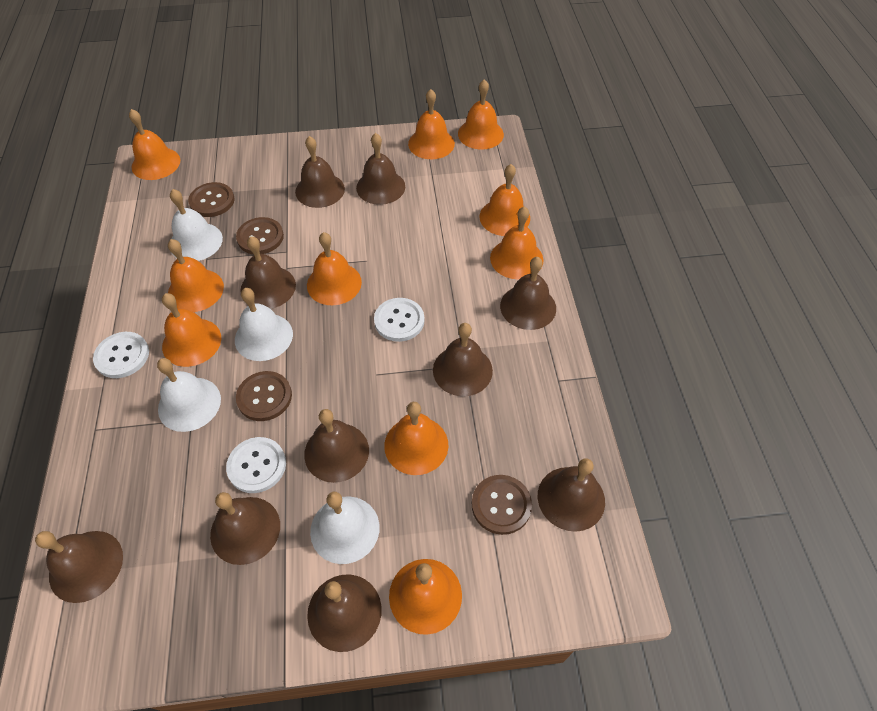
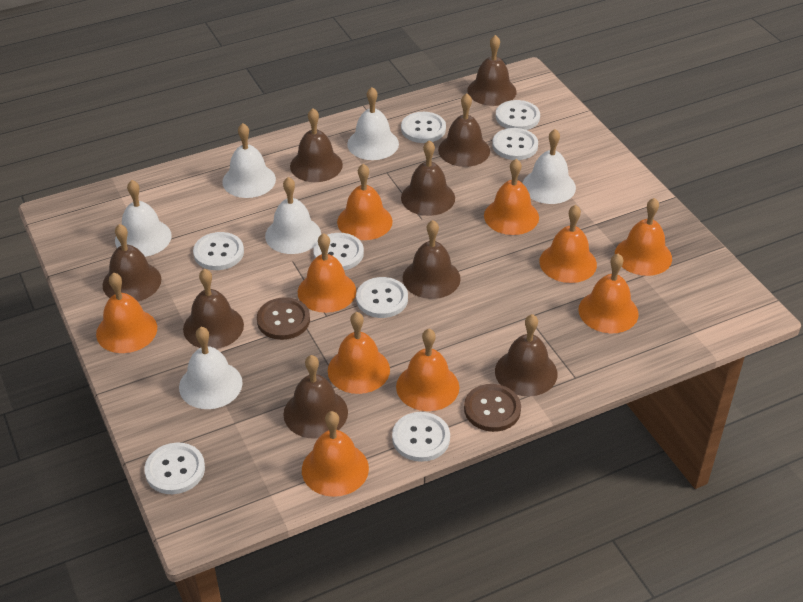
brown bell: 10 -> 9
brown button: 4 -> 2
white bell: 4 -> 6
white button: 3 -> 8

